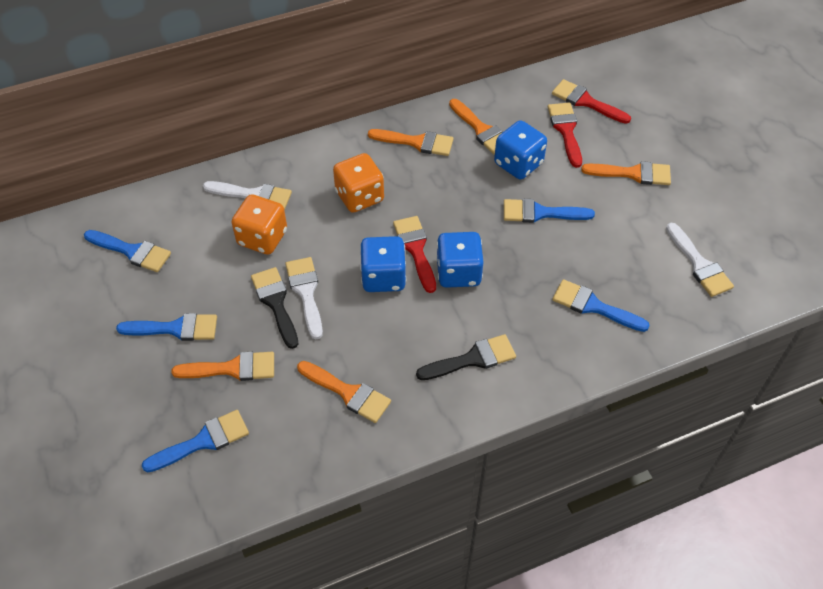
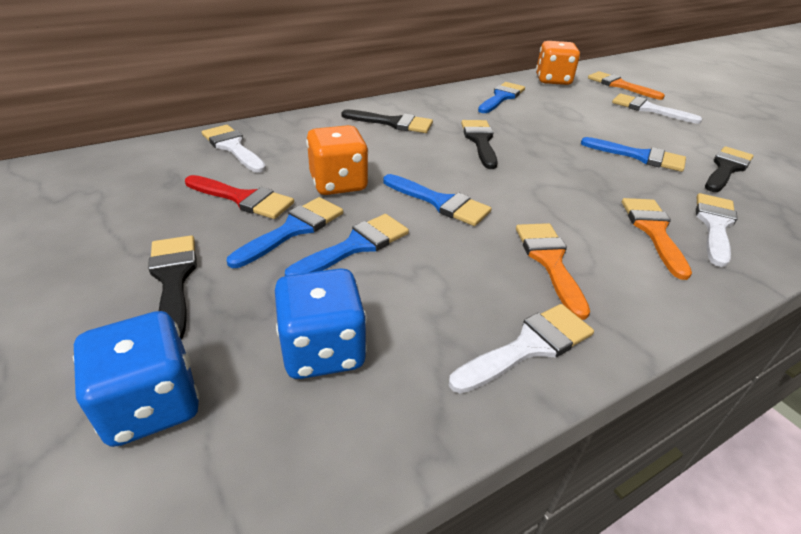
black brush: 2 -> 4
blue dice: 3 -> 2
orange brush: 5 -> 3
red brush: 3 -> 1
white brush: 3 -> 4

